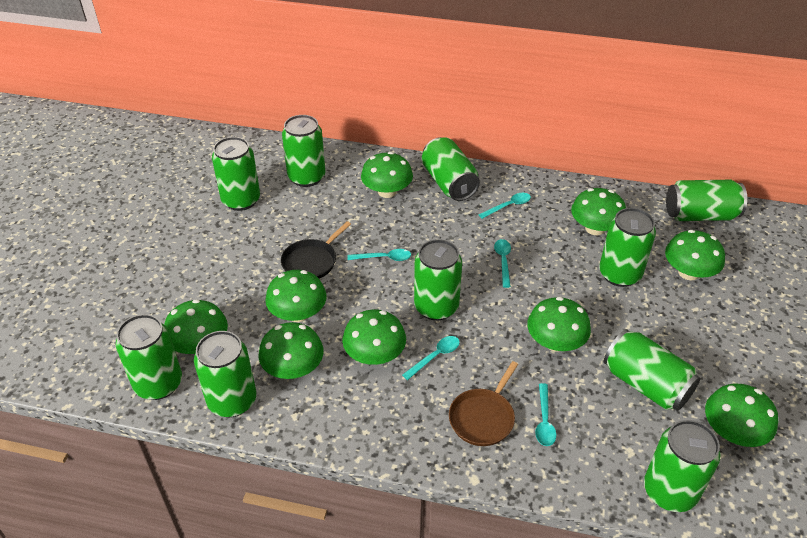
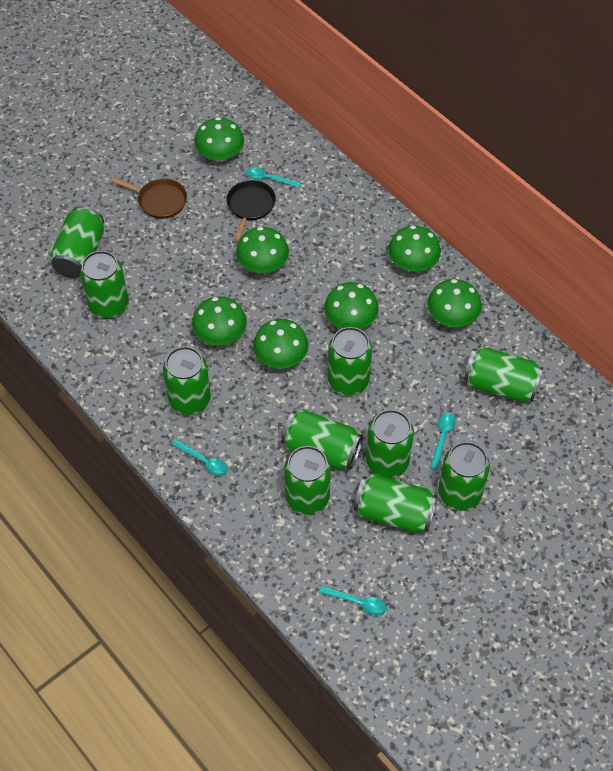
green mushroom: 9 -> 7
turquoise spoon: 5 -> 4

